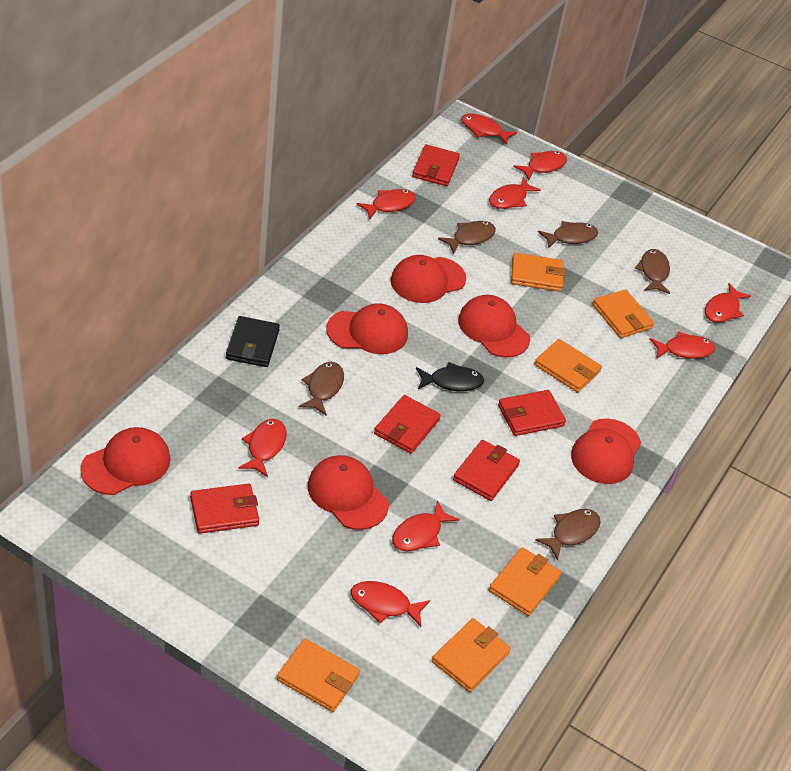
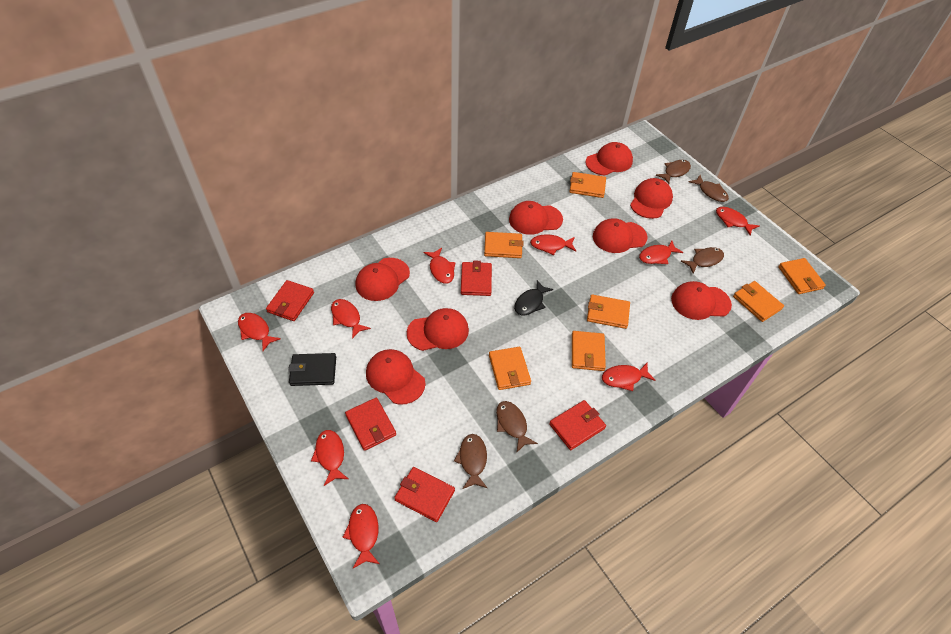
orange wallet: 6 -> 7
red cap: 6 -> 8

